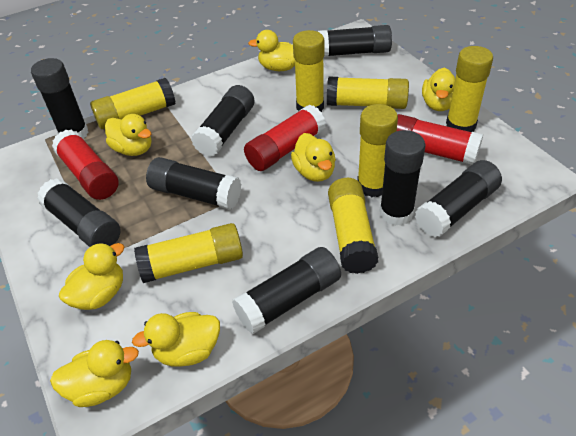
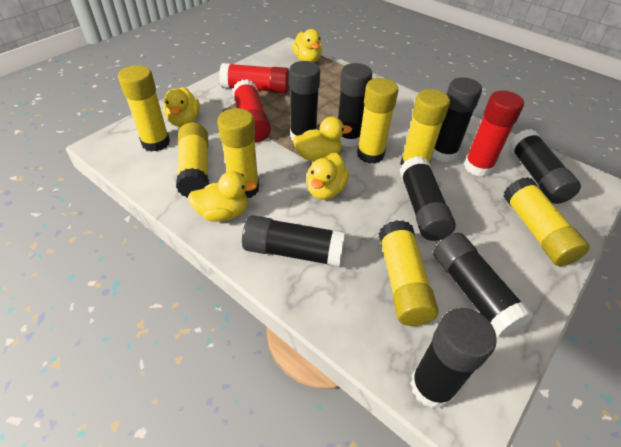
yellow duck: 7 -> 5

